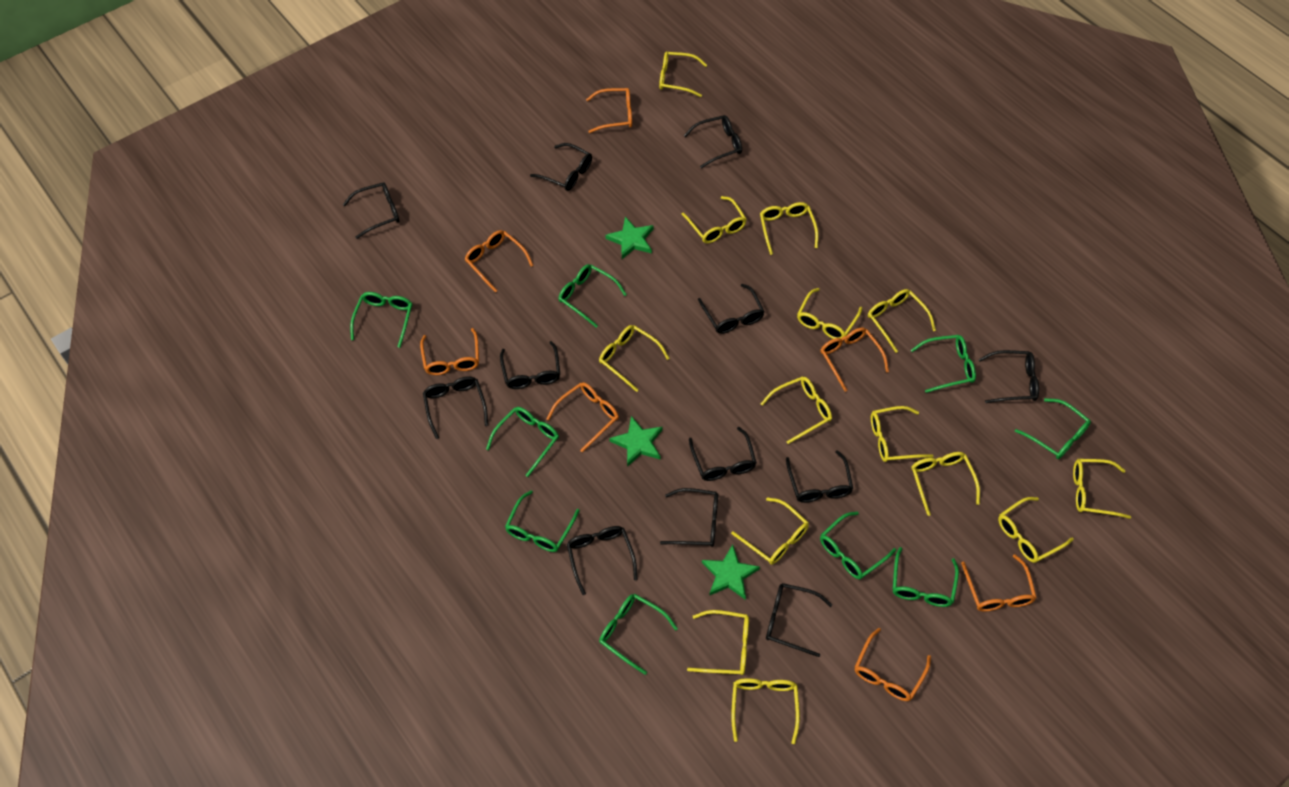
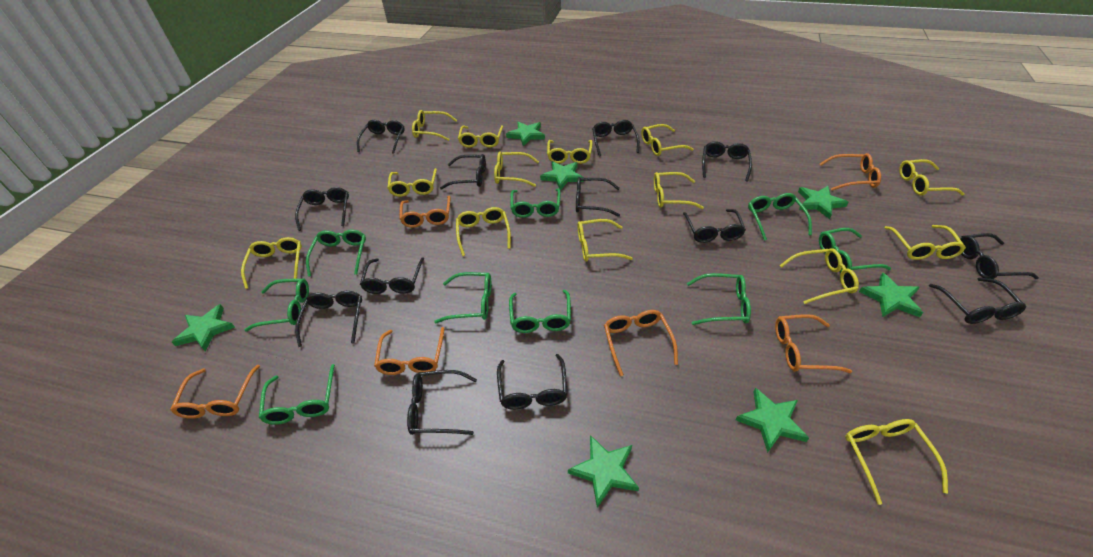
black glasses: 12 -> 13
green star: 3 -> 7
orange glasses: 7 -> 6

